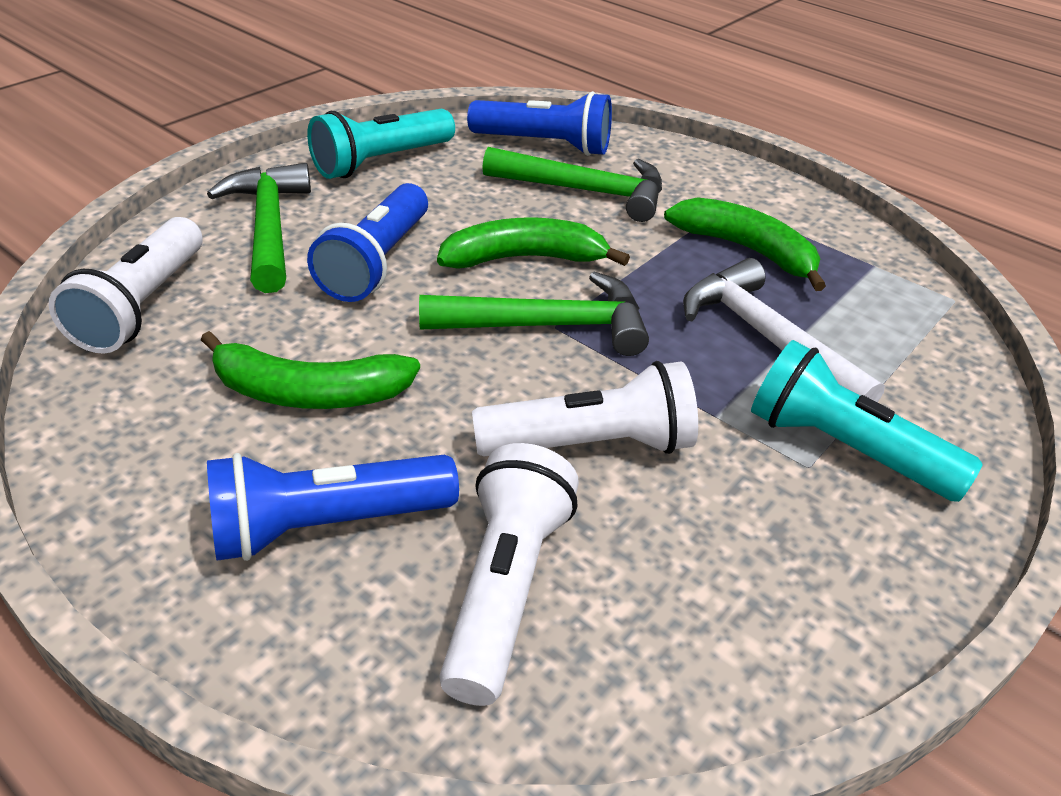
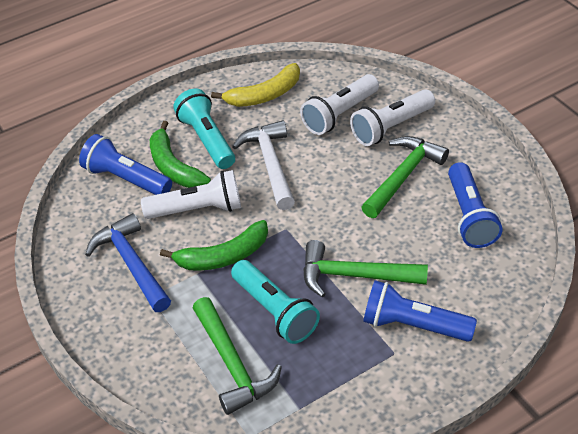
blue hammer: 0 -> 1
green banana: 3 -> 2
yellow banana: 0 -> 1

